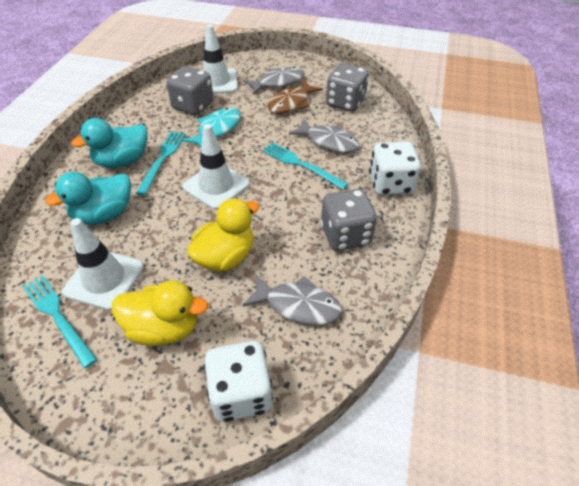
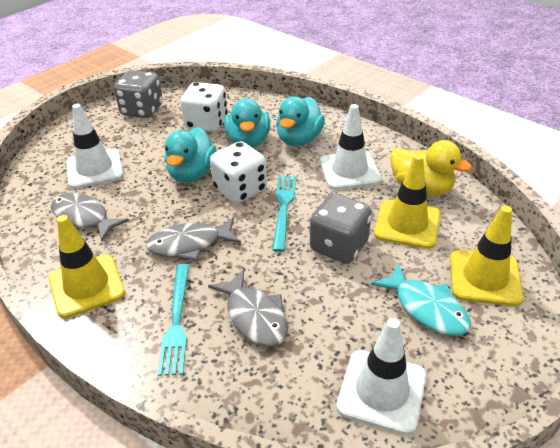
brown fish: 1 -> 0
grey dice: 3 -> 2
turquoise duck: 2 -> 3
turquoise fork: 3 -> 2
yellow duck: 2 -> 1
yellow traffic cone: 0 -> 3

